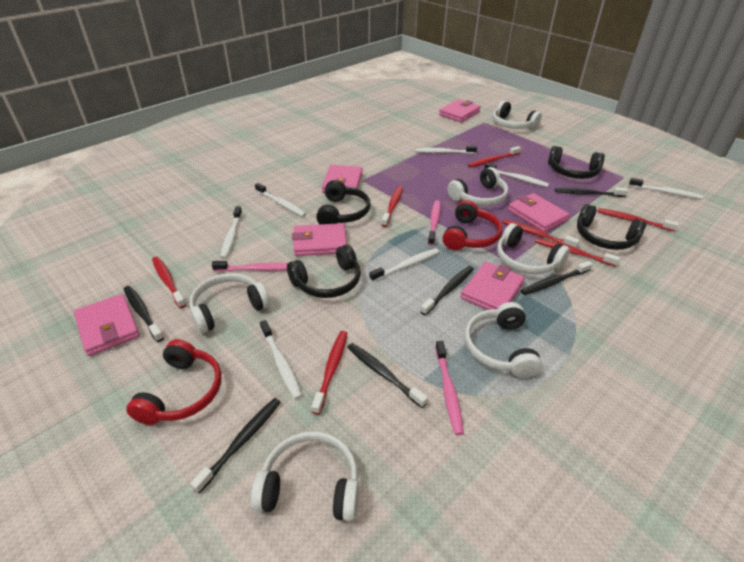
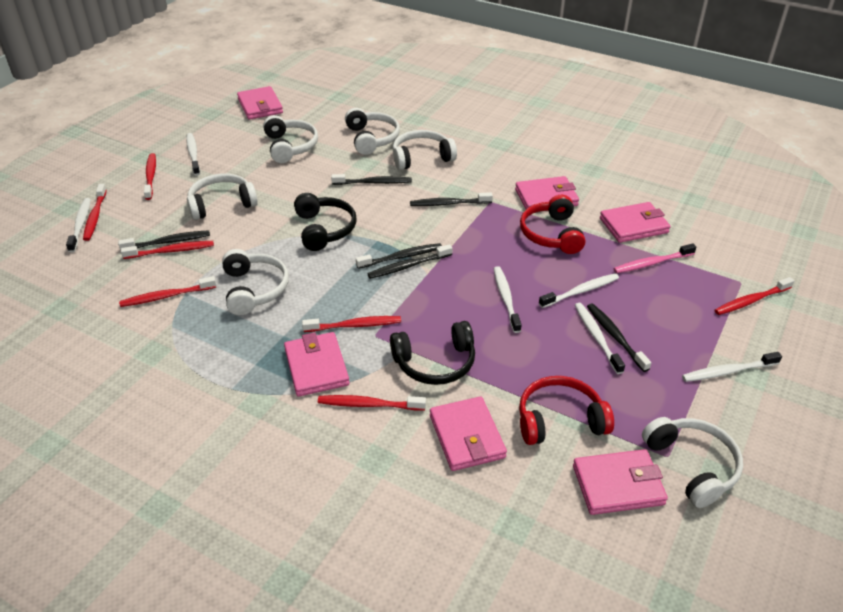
black headphones: 4 -> 2
pink toothbrush: 3 -> 1
white toothbrush: 7 -> 6

